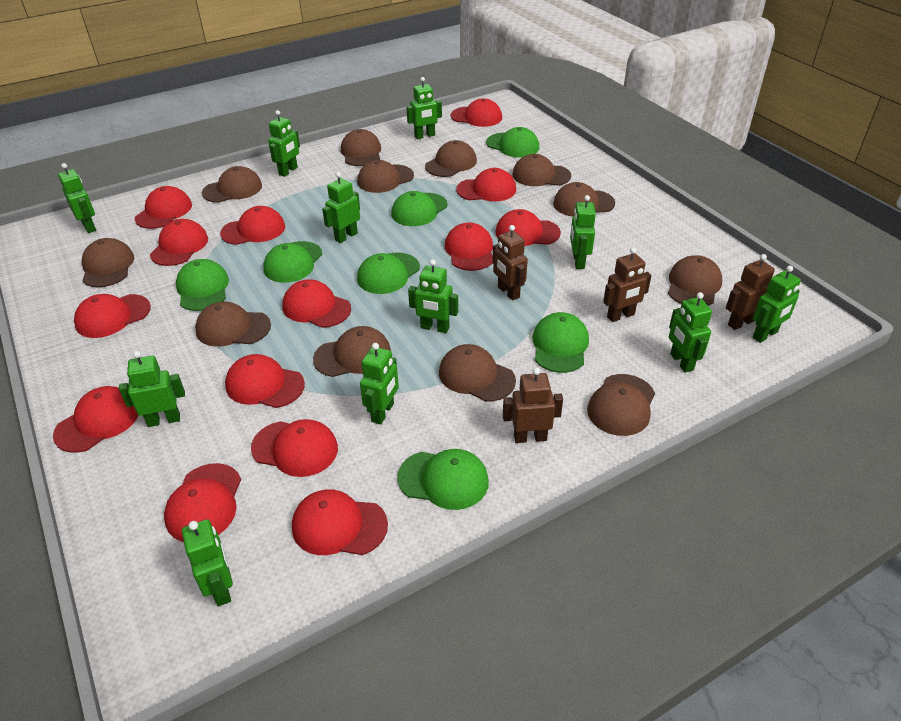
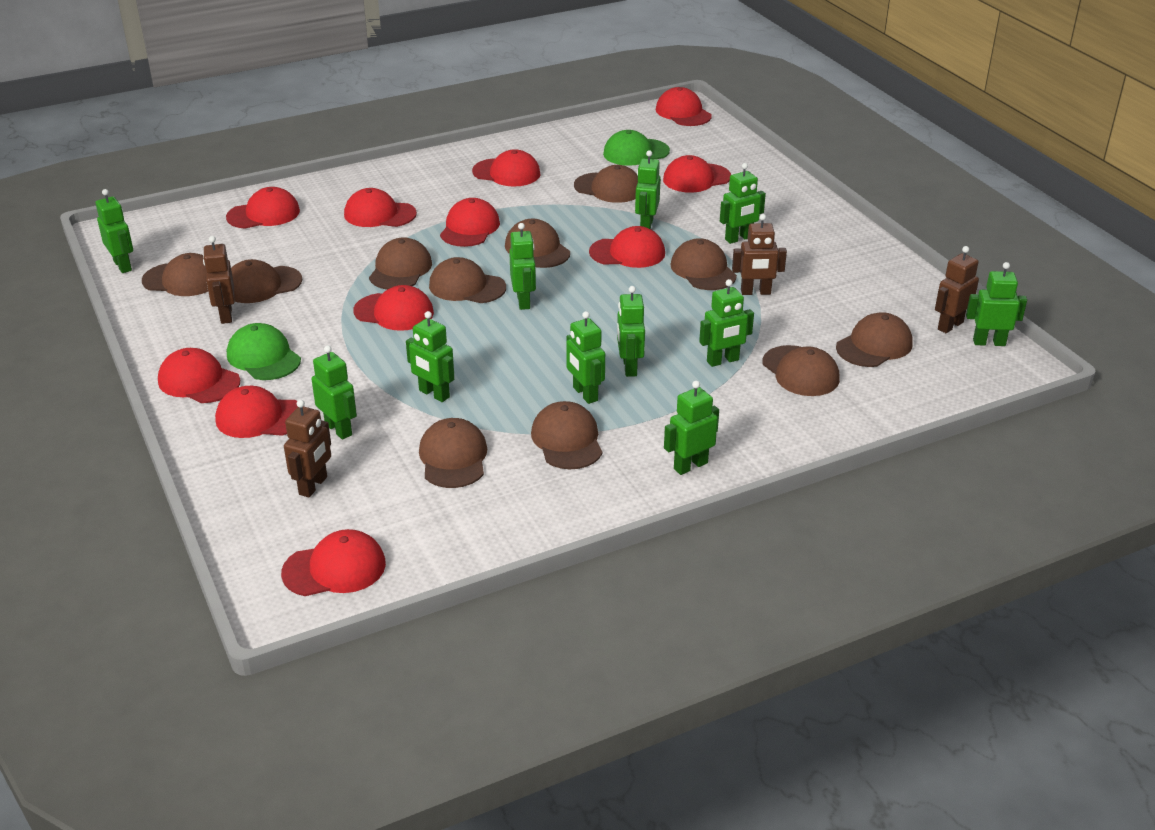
brown cap: 12 -> 11
green cap: 7 -> 2
red cap: 14 -> 11

